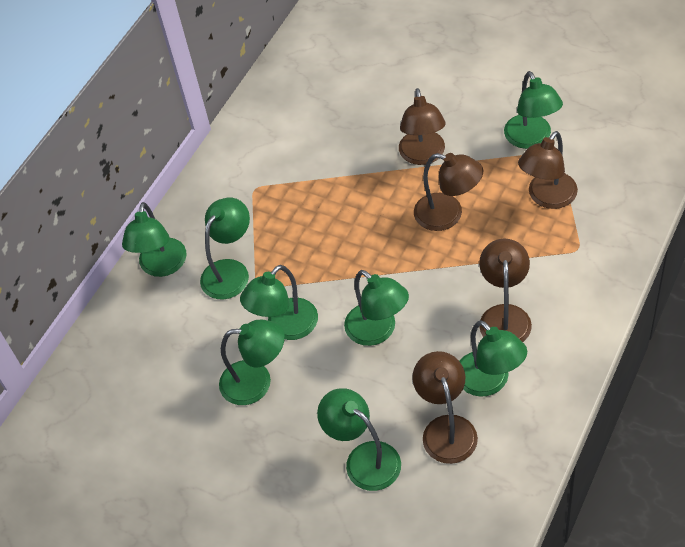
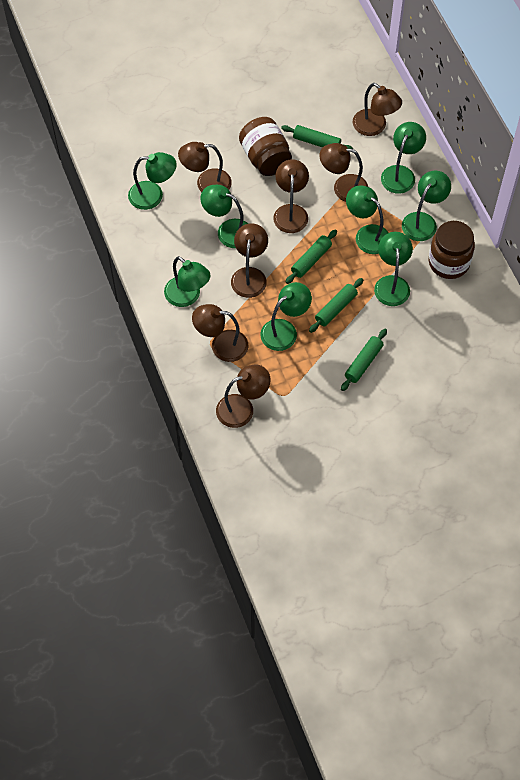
brown jar: 0 -> 2
brown lamp: 5 -> 7
green rolling pin: 0 -> 4

